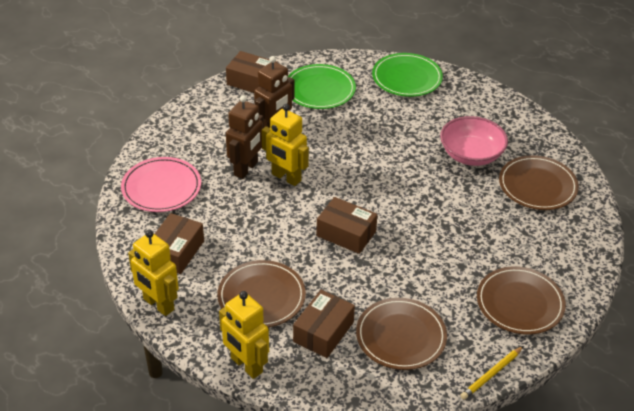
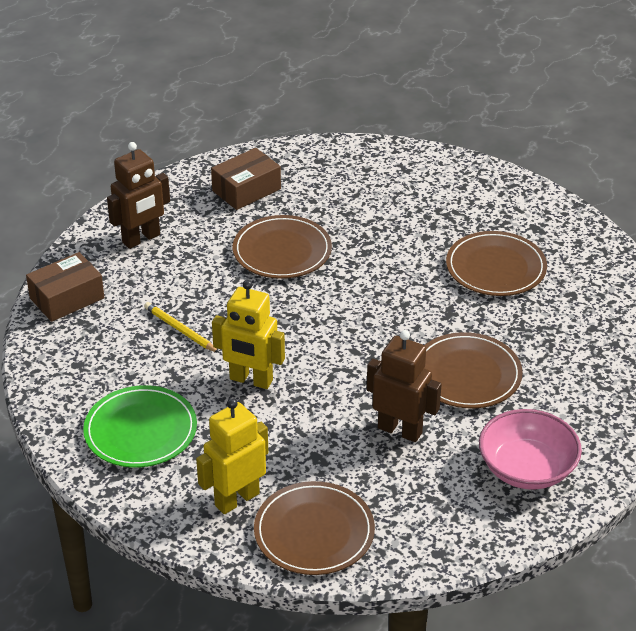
brown box: 4 -> 2
green plate: 2 -> 1
pink plate: 1 -> 0
yellow robot: 3 -> 2

